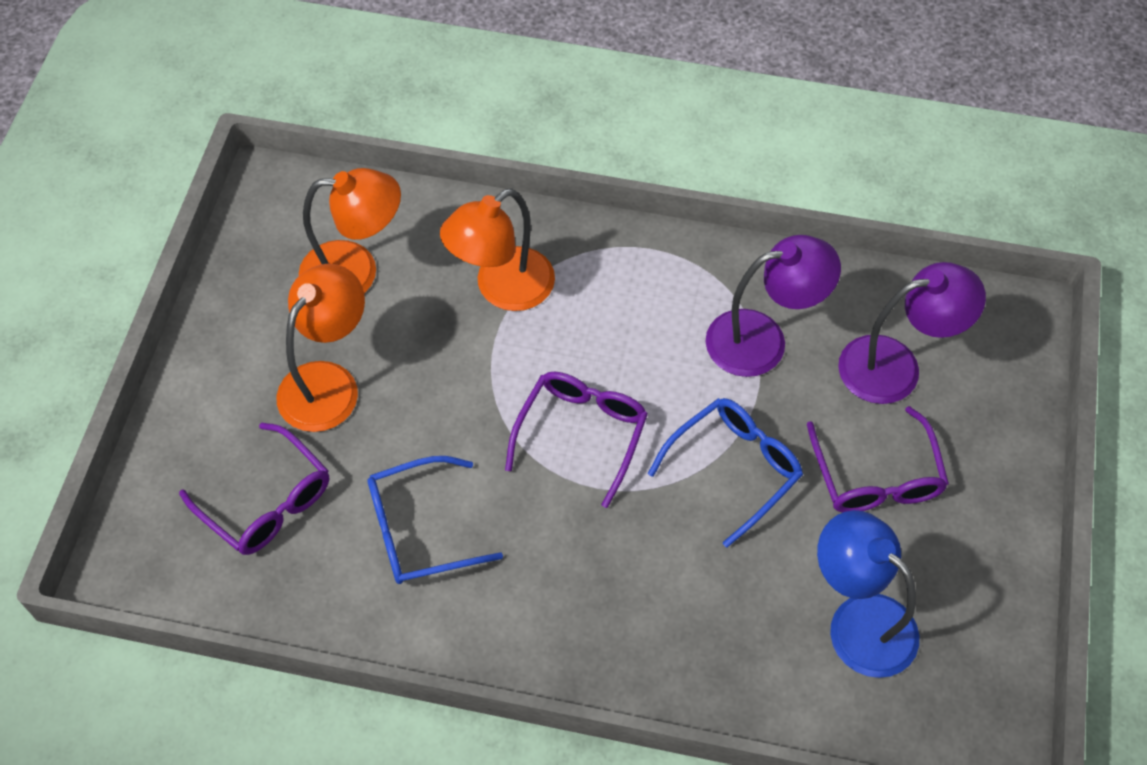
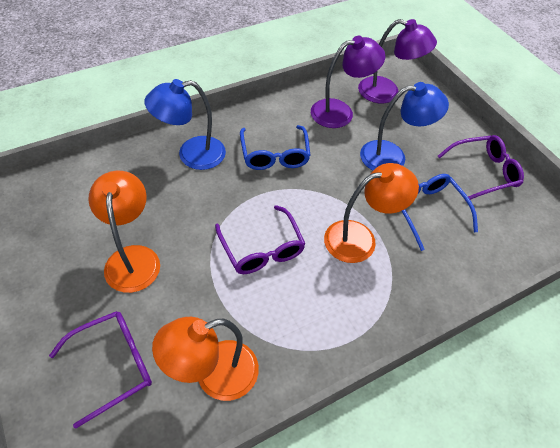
blue lamp: 1 -> 2

